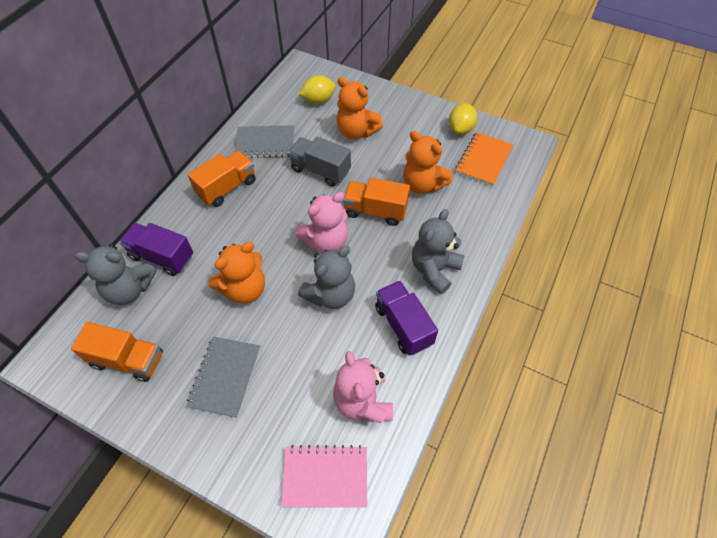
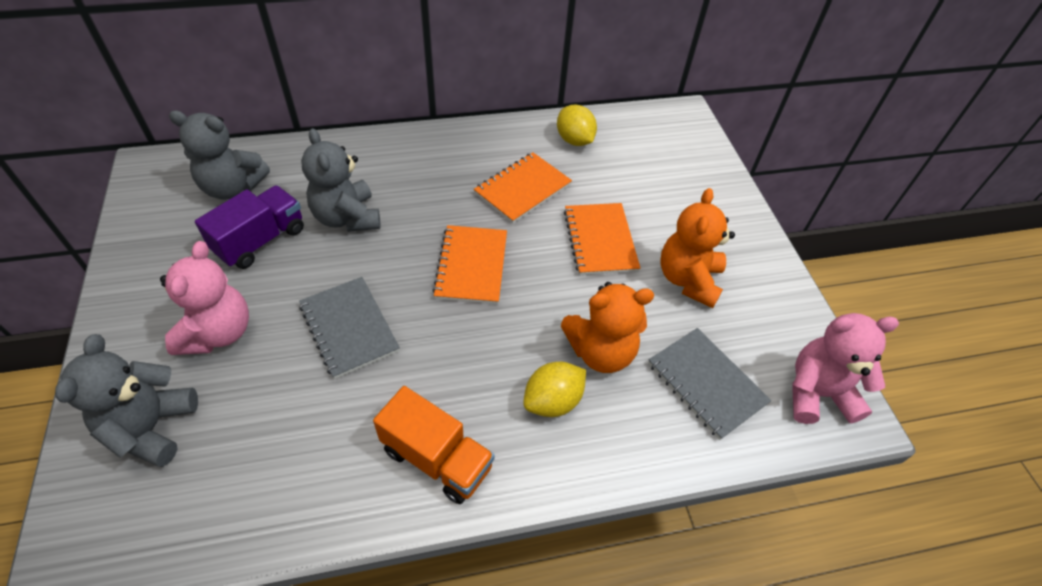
grey truck: 1 -> 0
orange notebook: 1 -> 3
orange teddy bear: 3 -> 2
orange truck: 3 -> 1
pink notebook: 1 -> 0
purple truck: 2 -> 1

